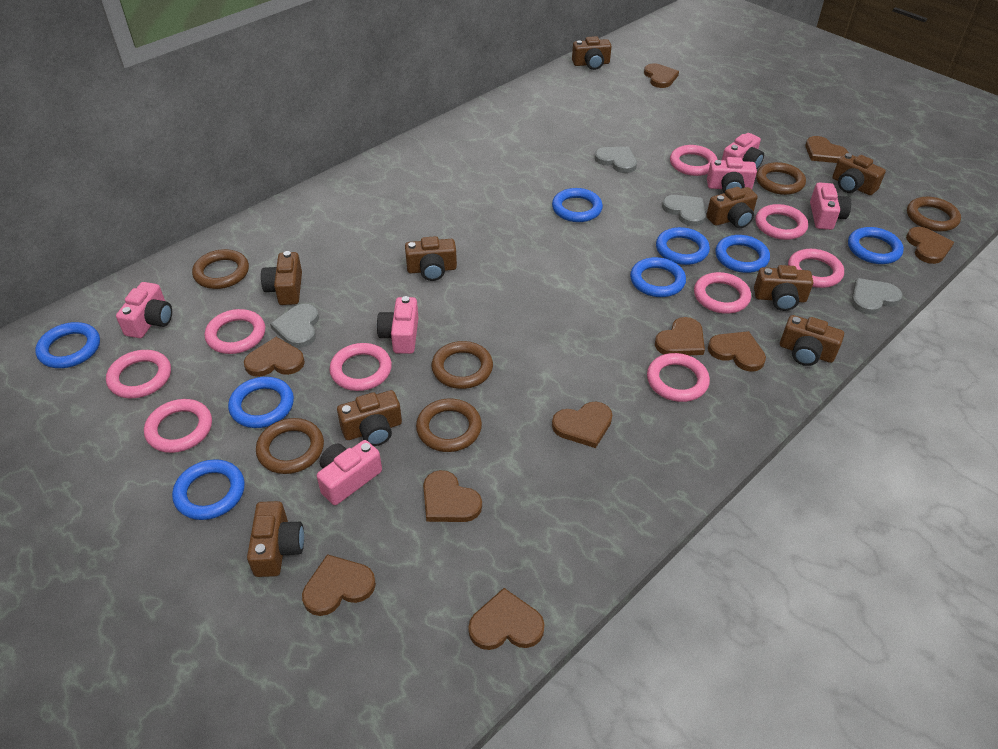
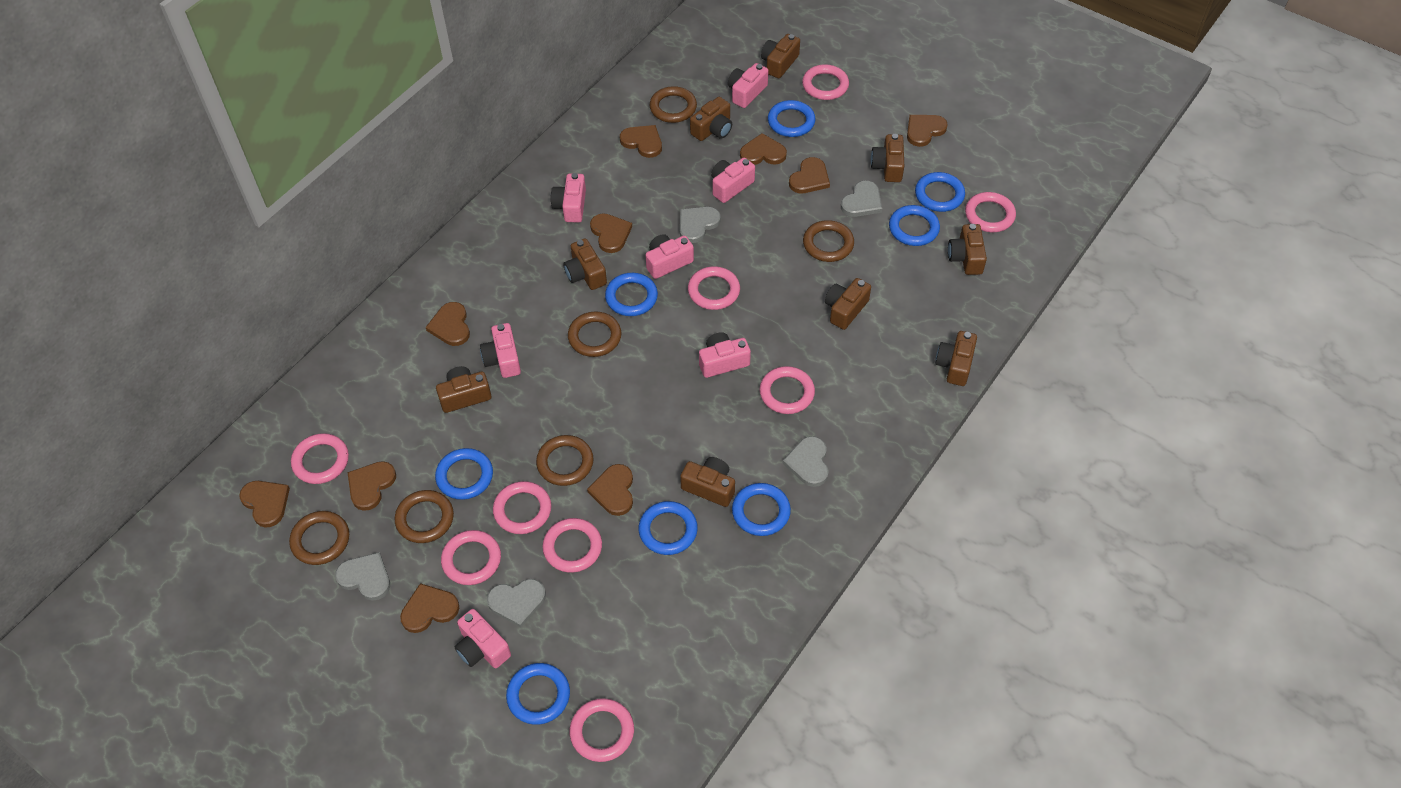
grey heart: 4 -> 5
pink camera: 6 -> 7

